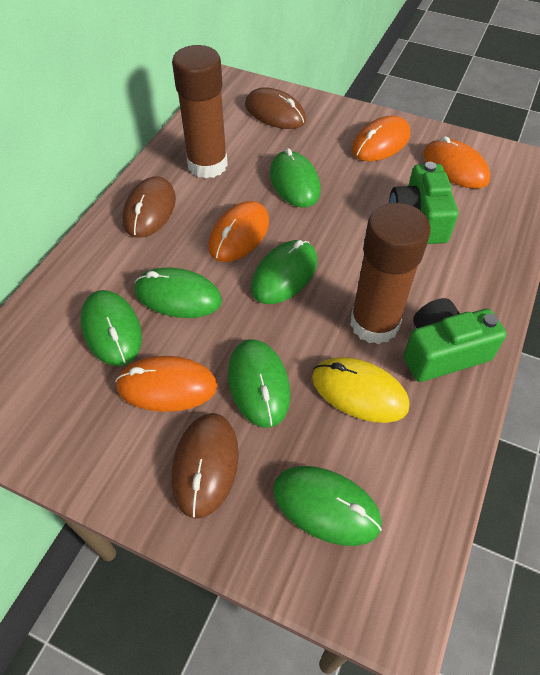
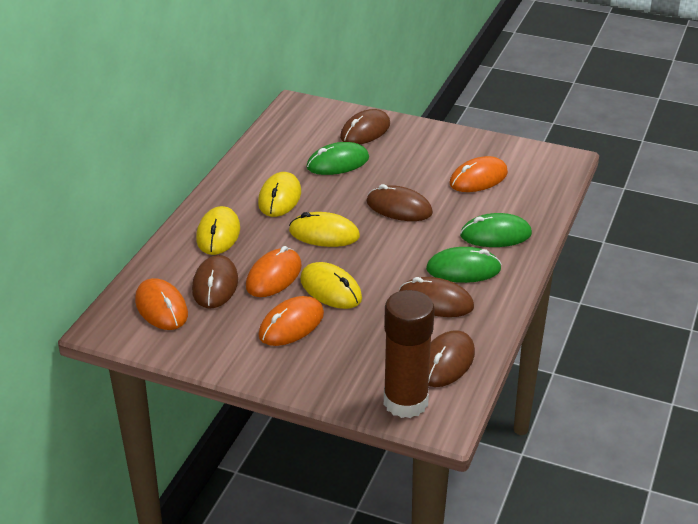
brown glue stick: 2 -> 1
brown mouse: 3 -> 5
green camera: 2 -> 0
green mouse: 6 -> 3
yellow mouse: 1 -> 4

